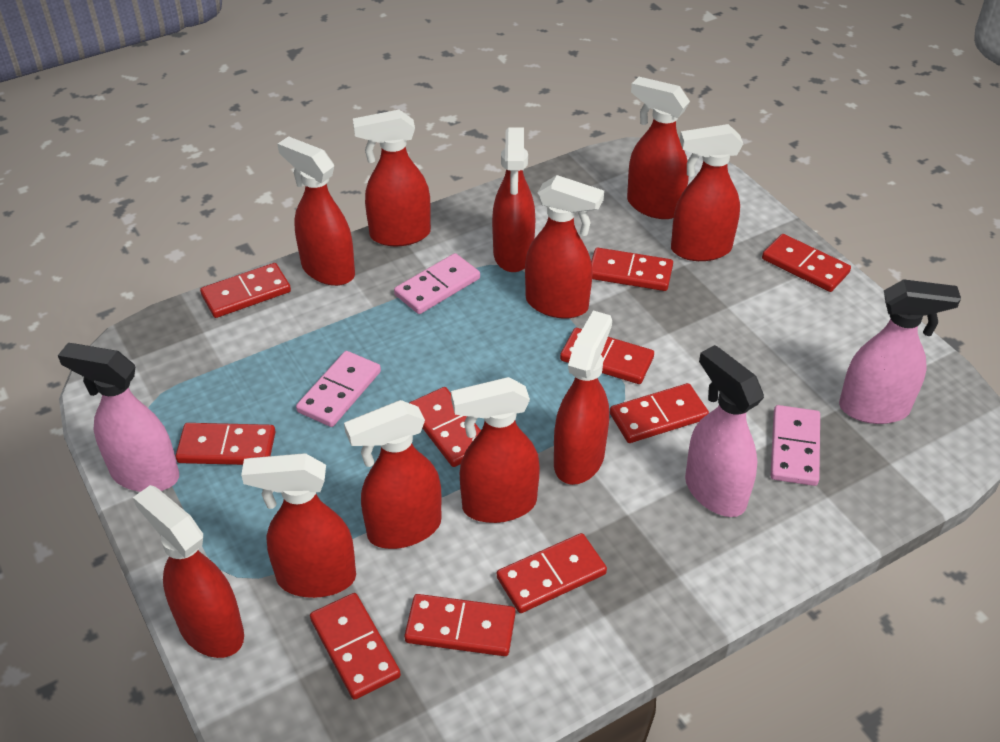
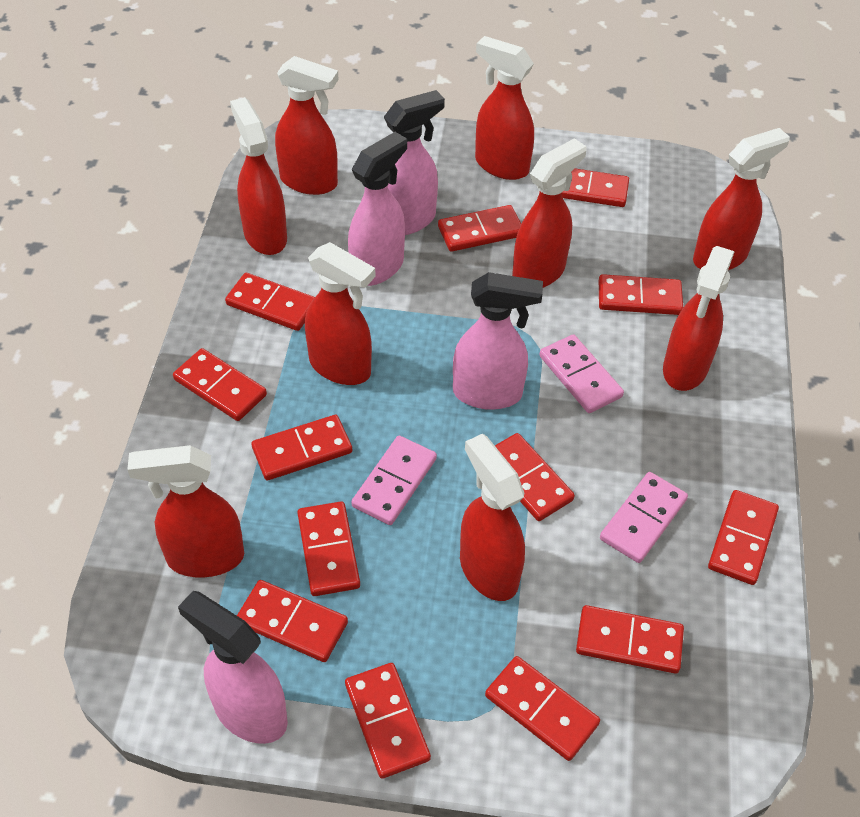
pink spray bottle: 3 -> 4
red domino: 10 -> 13
red spray bottle: 11 -> 9

